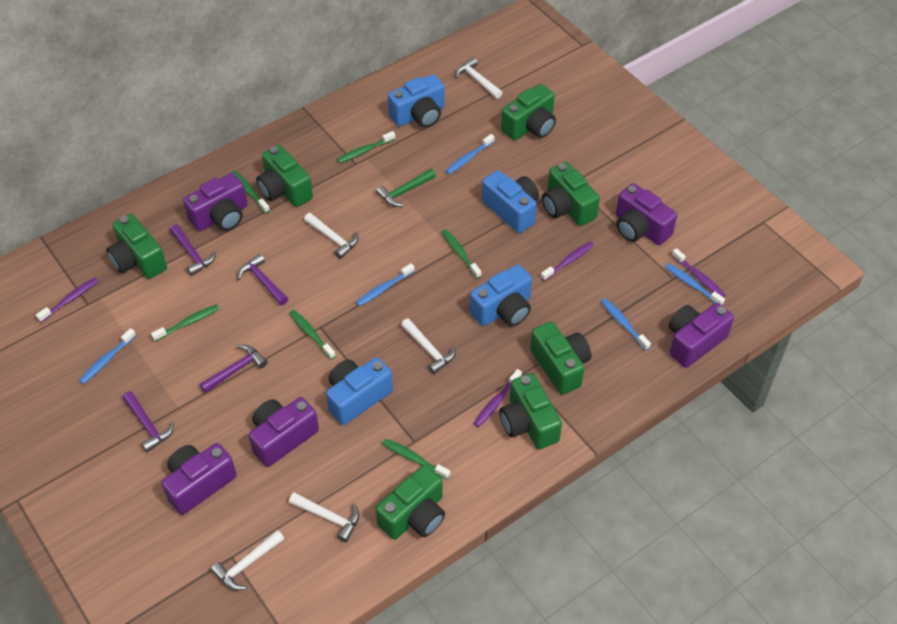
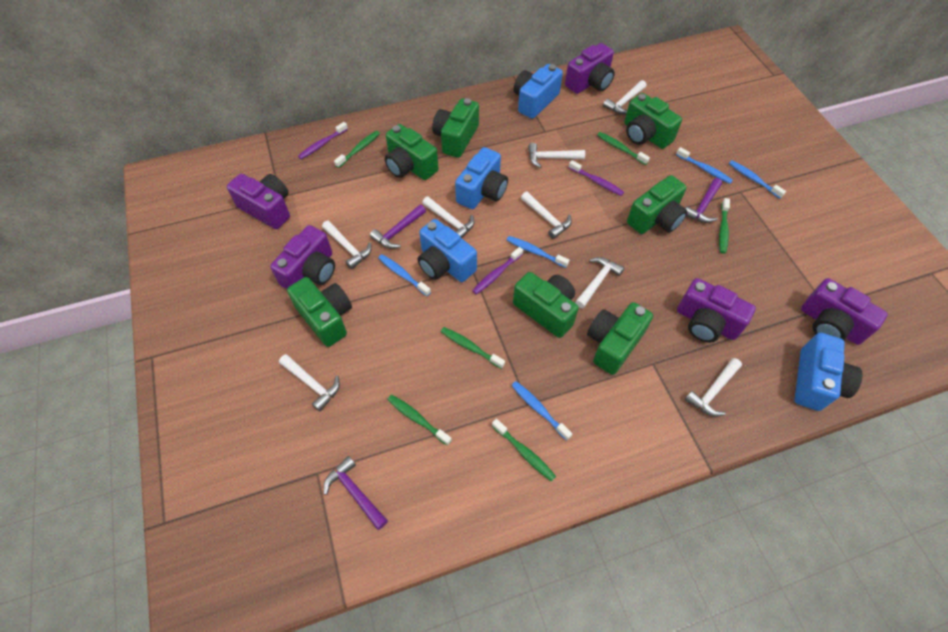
green hammer: 1 -> 0
purple hammer: 4 -> 3
purple toothbrush: 4 -> 3
white hammer: 5 -> 8

